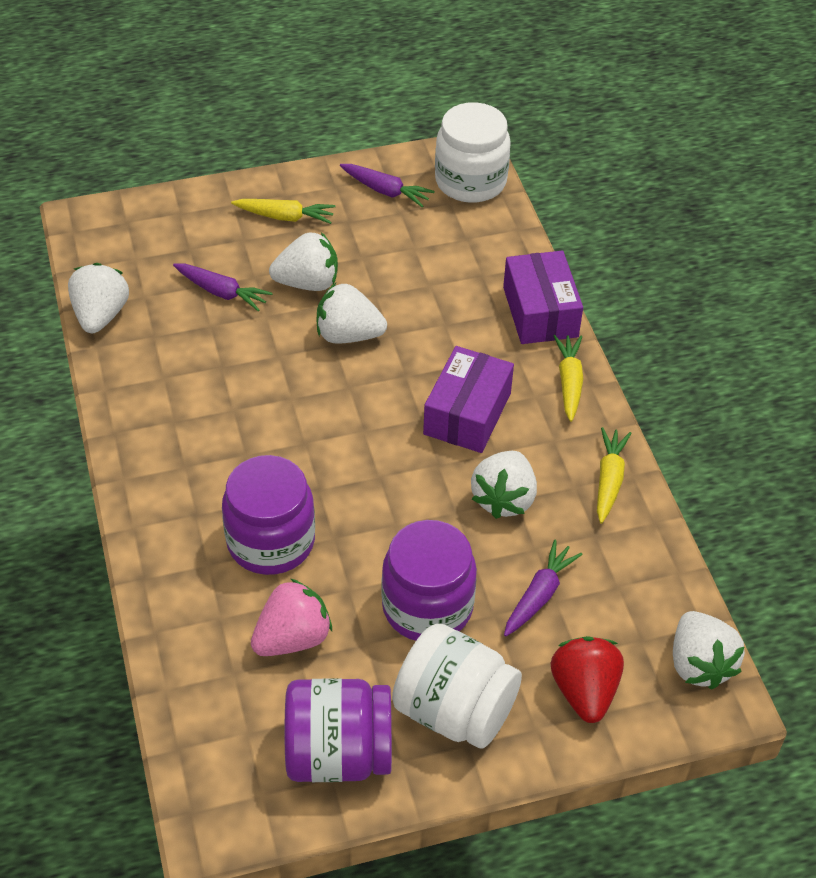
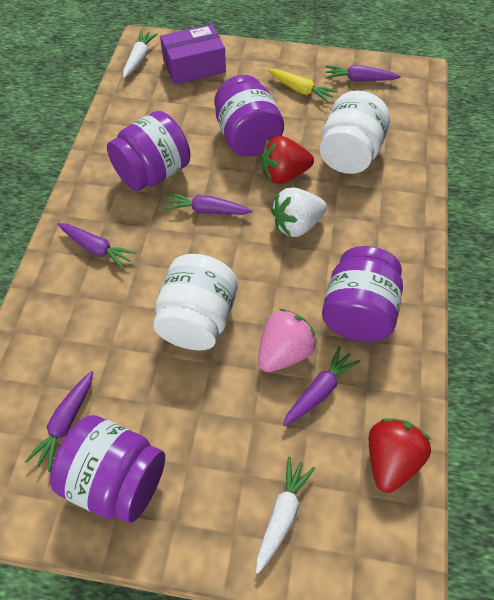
purple box: 2 -> 1
purple carrot: 3 -> 5
purple jar: 3 -> 4
red strawberry: 1 -> 2
white carrot: 0 -> 2
white strawberry: 5 -> 1
yellow carrot: 3 -> 1

